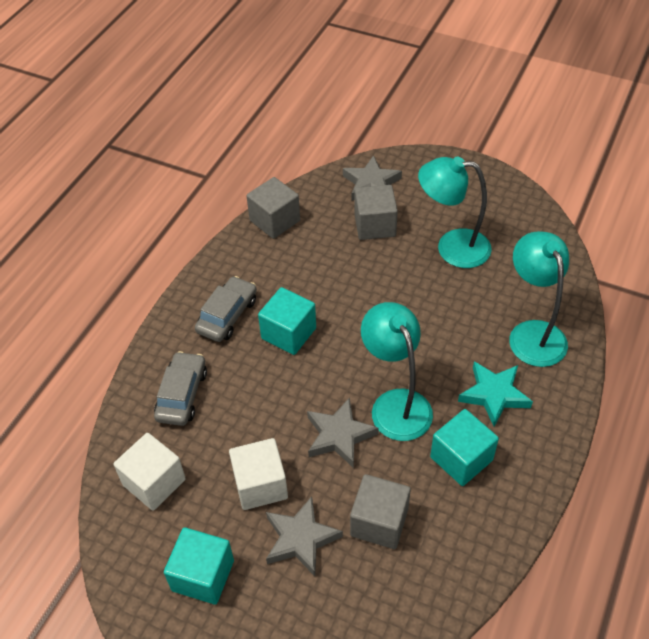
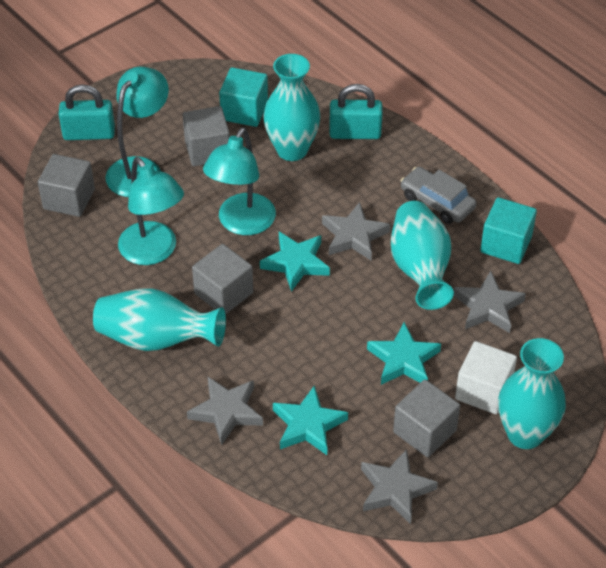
grey car: 2 -> 1
grey cube: 3 -> 4
grey star: 3 -> 4
turquoise cube: 3 -> 2
turquoise padlock: 0 -> 2
turquoise star: 1 -> 3
turquoise vase: 0 -> 4
white cube: 2 -> 1

